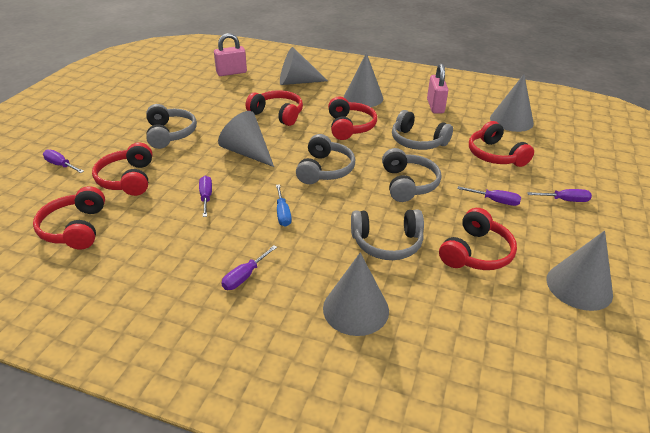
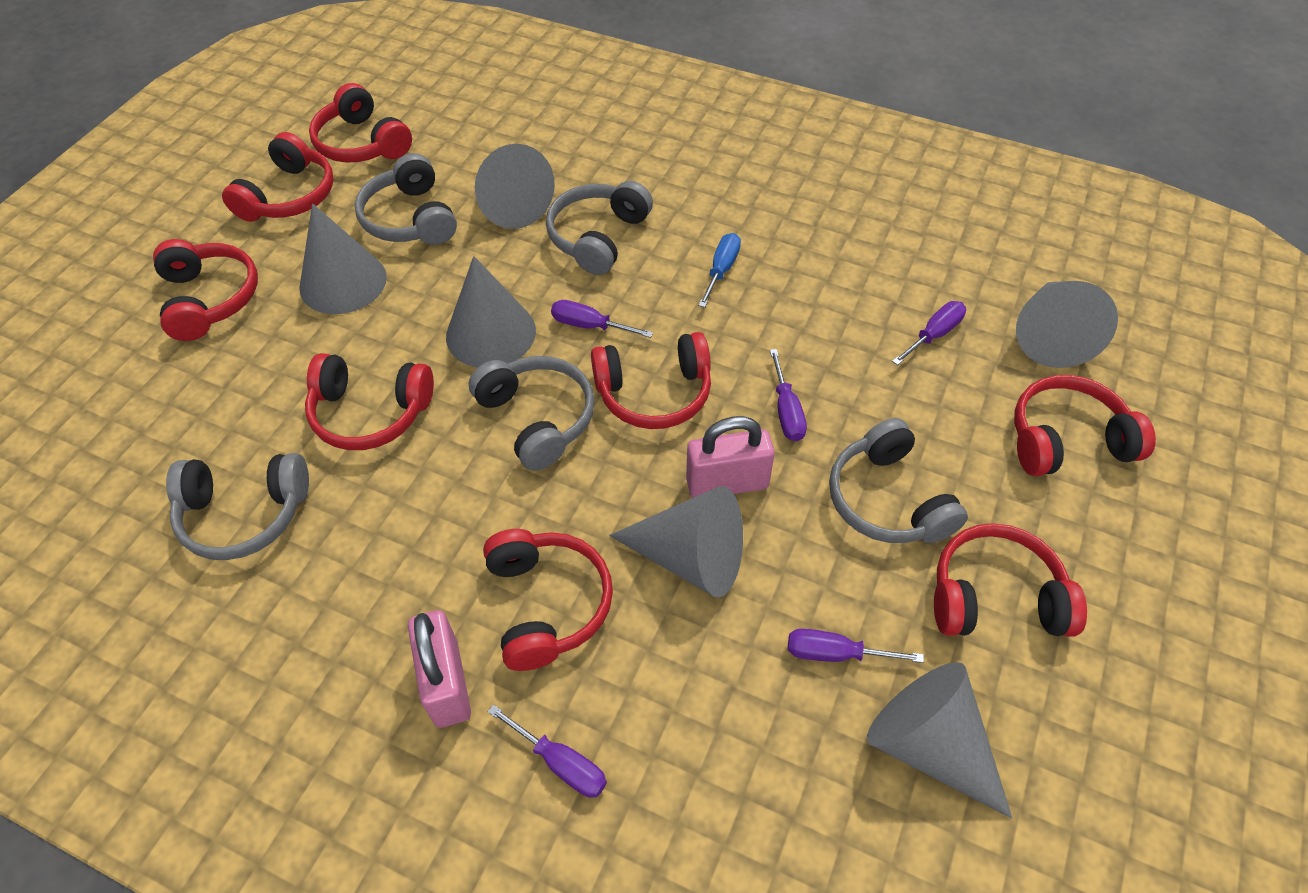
red headphones: 6 -> 8

